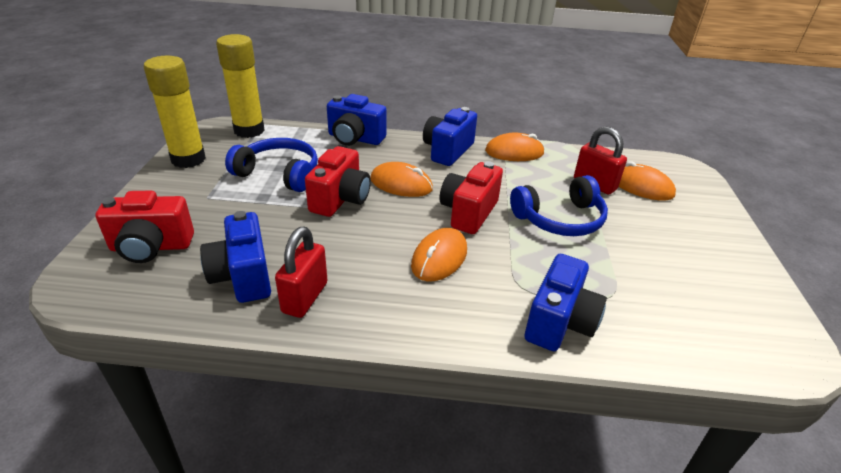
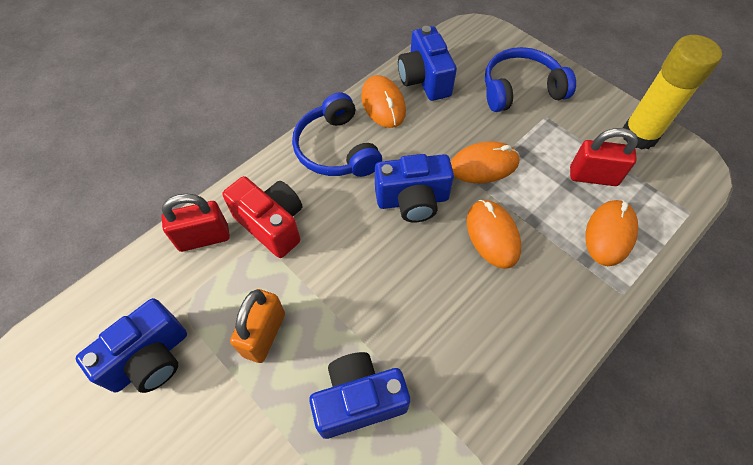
orange padlock: 0 -> 1
red camera: 3 -> 1
yellow glue stick: 2 -> 1

